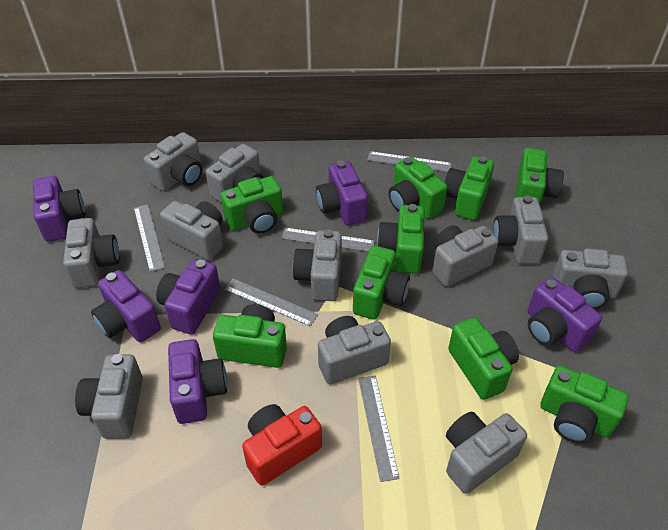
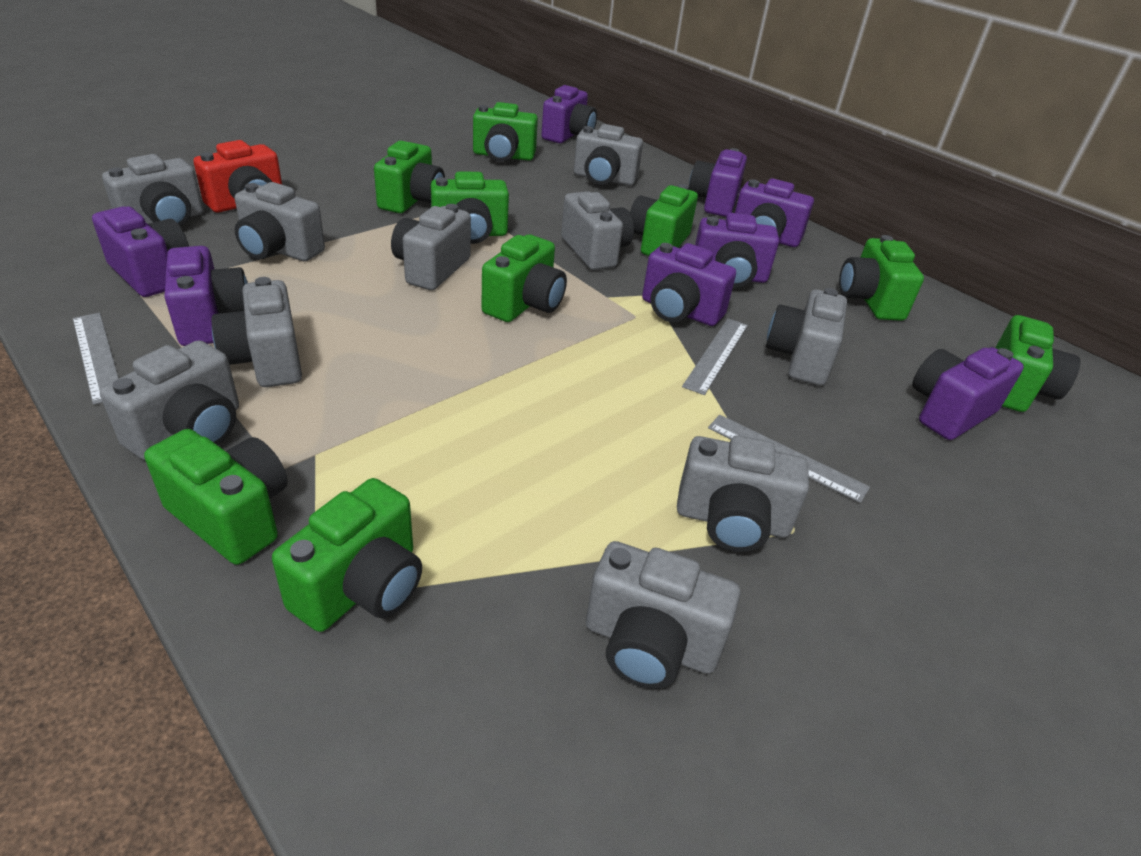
grey camera: 11 -> 10
grey ruler: 5 -> 3
purple camera: 6 -> 8

